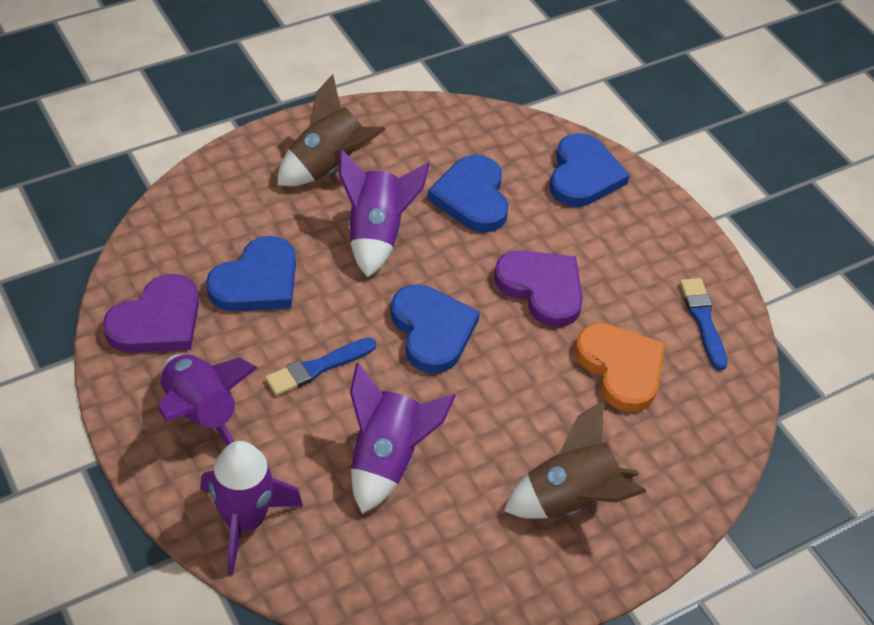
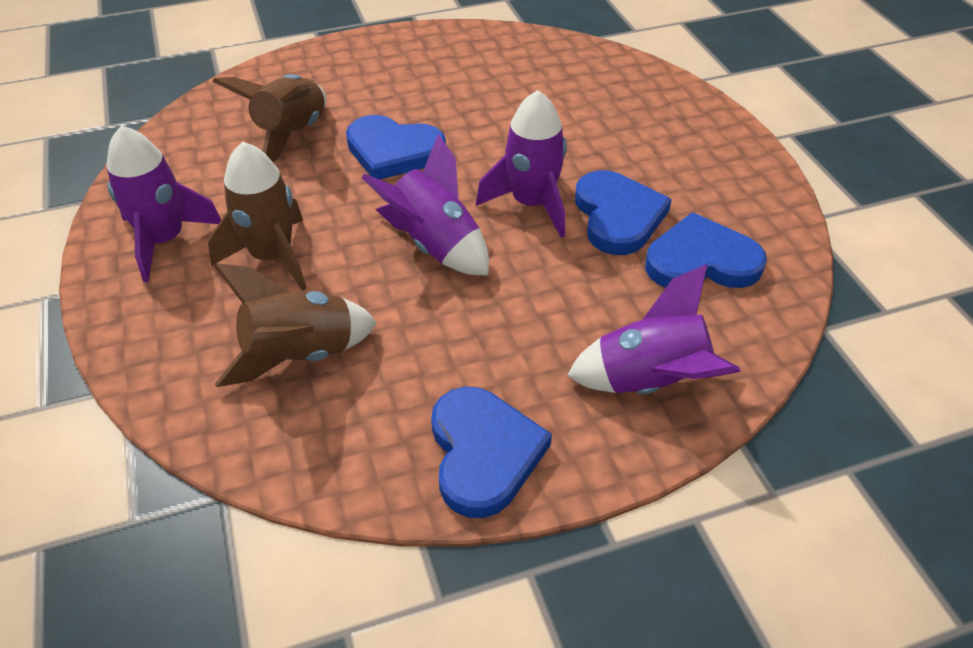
blue brush: 2 -> 0
brown rocket: 2 -> 3
orange heart: 1 -> 0
purple heart: 2 -> 0

